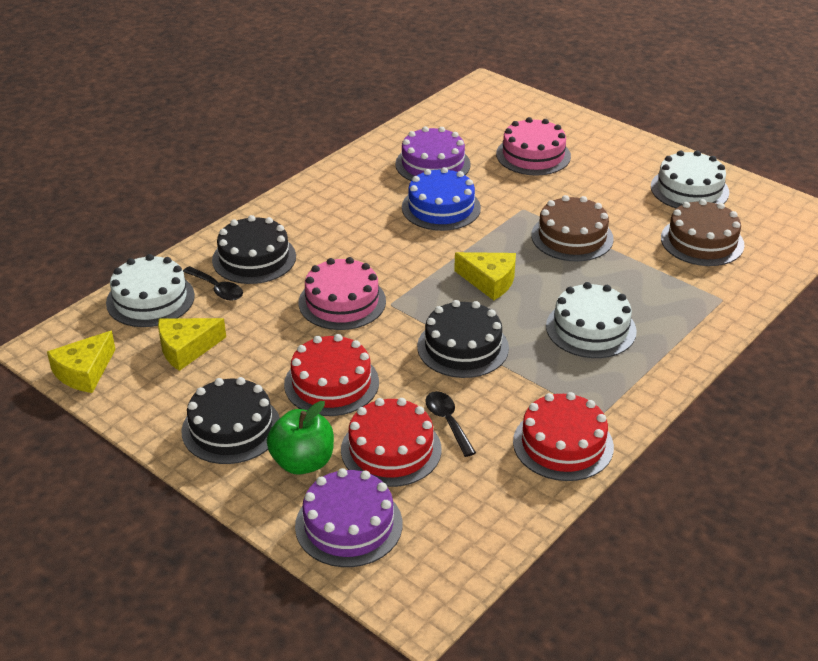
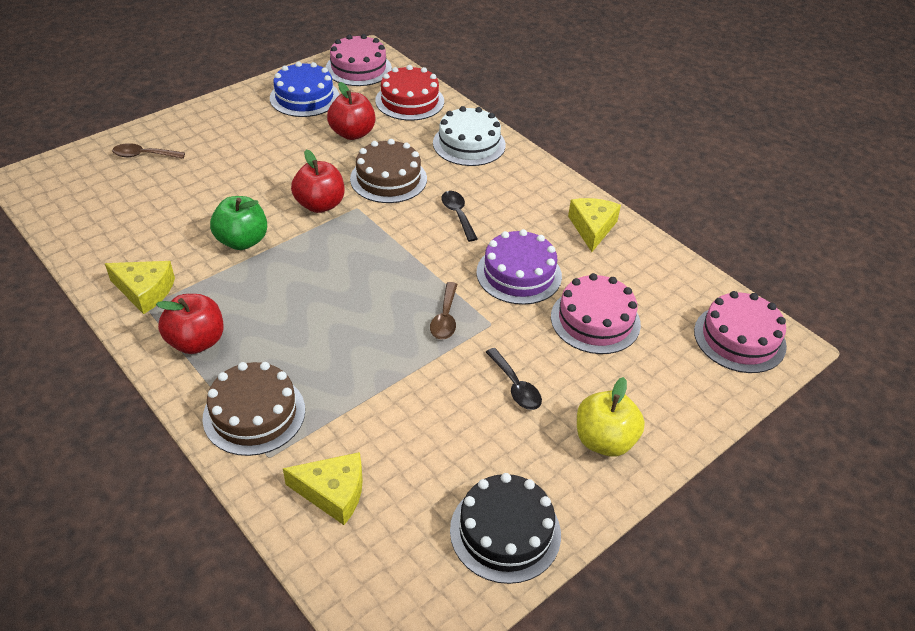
black cake: 3 -> 1
brown spoon: 0 -> 2
pink cake: 2 -> 3
purple cake: 2 -> 1
red apple: 0 -> 3
red cake: 3 -> 1
white cake: 3 -> 1
yellow apple: 0 -> 1

